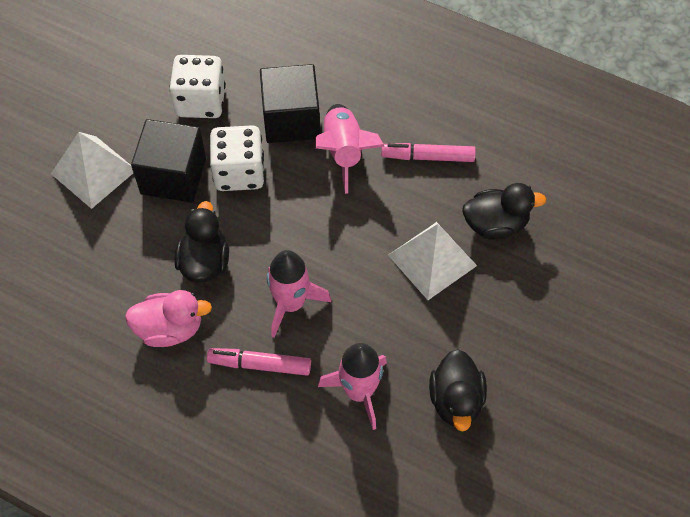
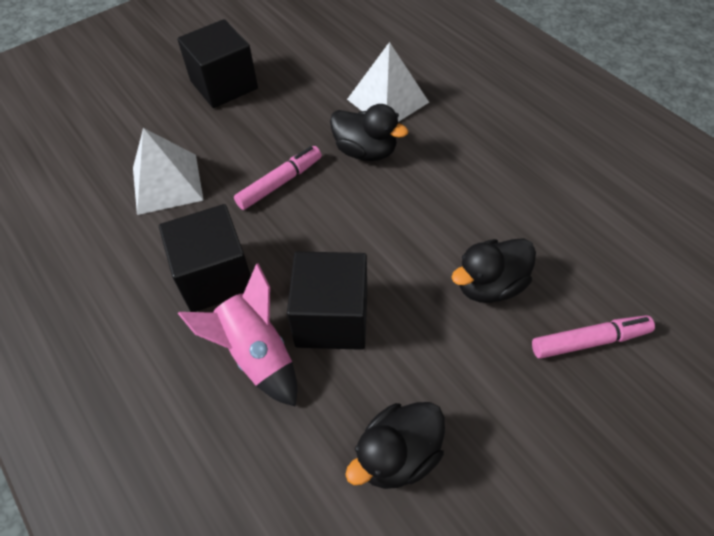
black cube: 2 -> 3
pink duck: 1 -> 0
pink rocket: 3 -> 1
white dice: 2 -> 0

